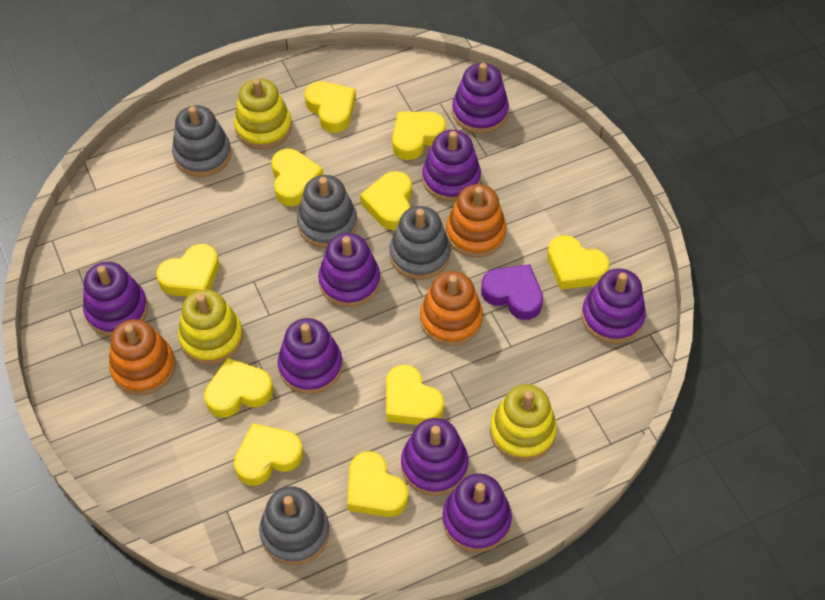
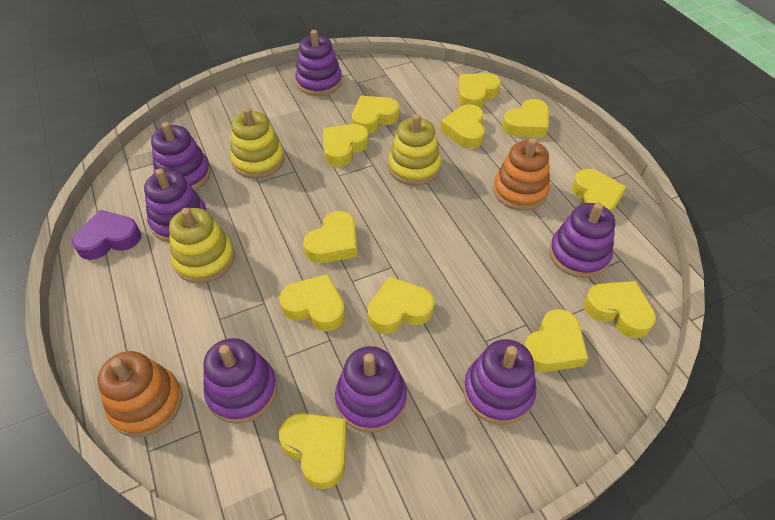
grey stacking toy: 4 -> 0
orange stacking toy: 3 -> 2
purple stacking toy: 8 -> 7
yellow heart: 10 -> 12

